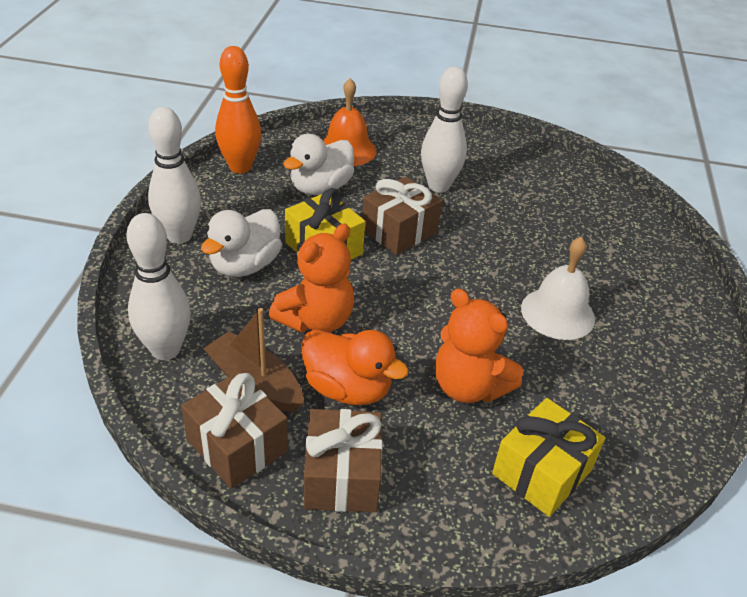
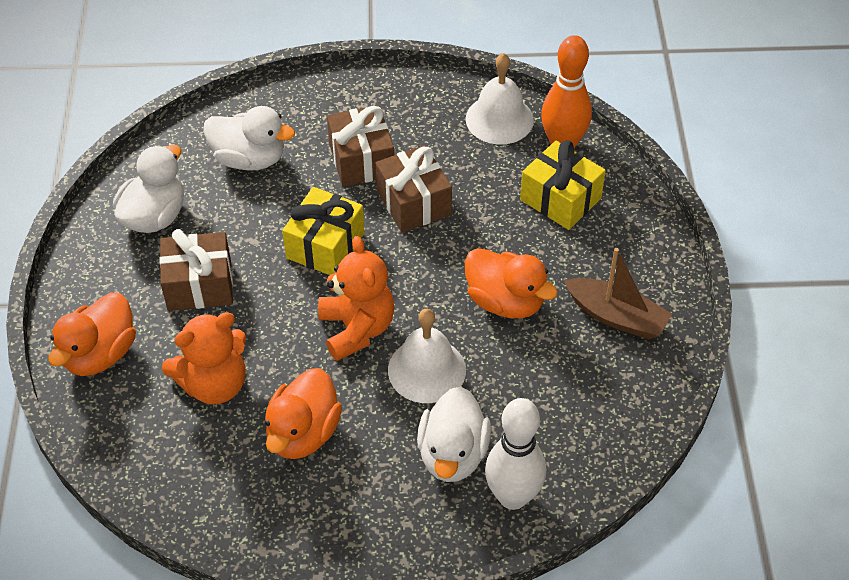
orange bell: 1 -> 0
orange duck: 1 -> 3
white bell: 1 -> 2
white bowling pin: 3 -> 1
white duck: 2 -> 3

